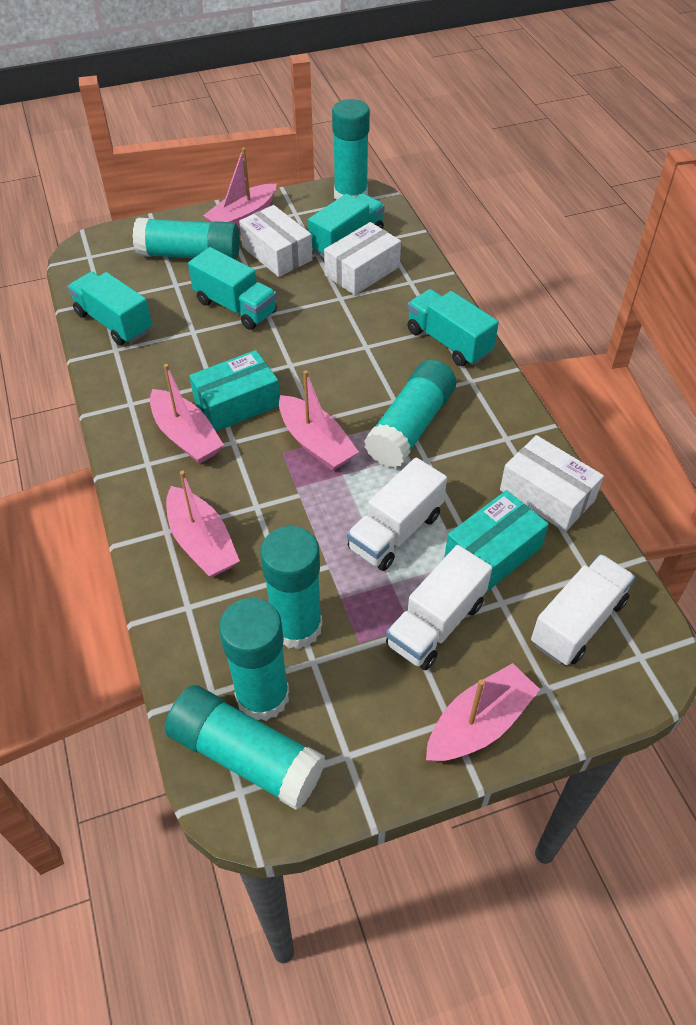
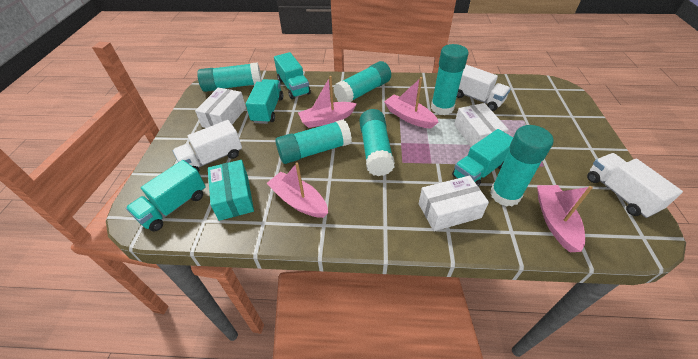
pink boat: 5 -> 4
turquoise box: 2 -> 1

